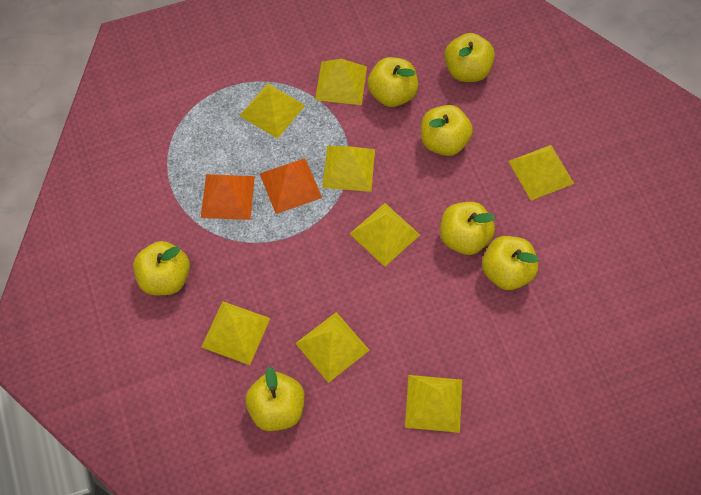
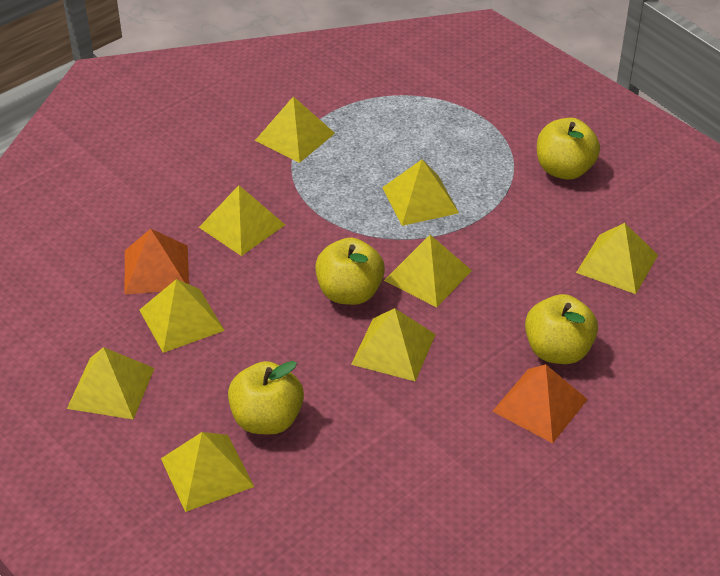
yellow apple: 7 -> 4
yellow pyramid: 8 -> 9

